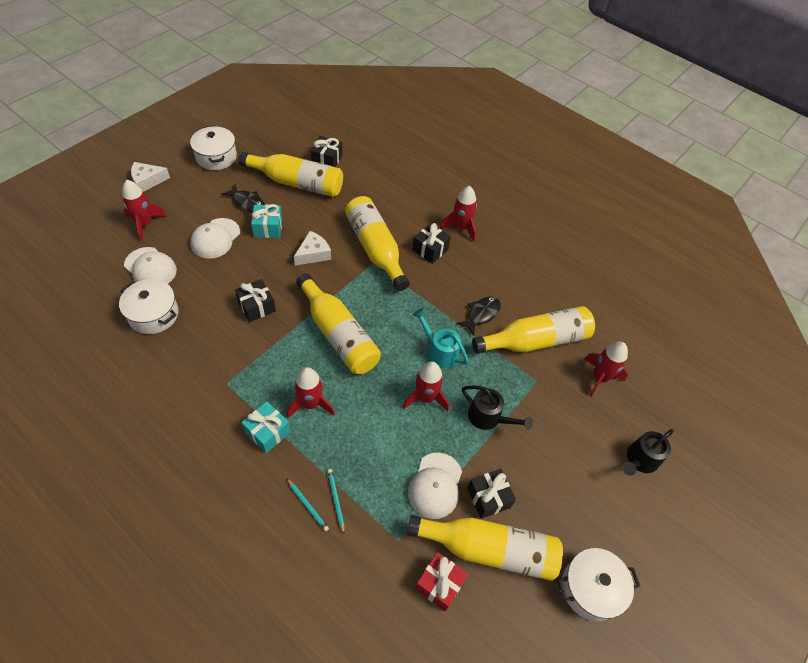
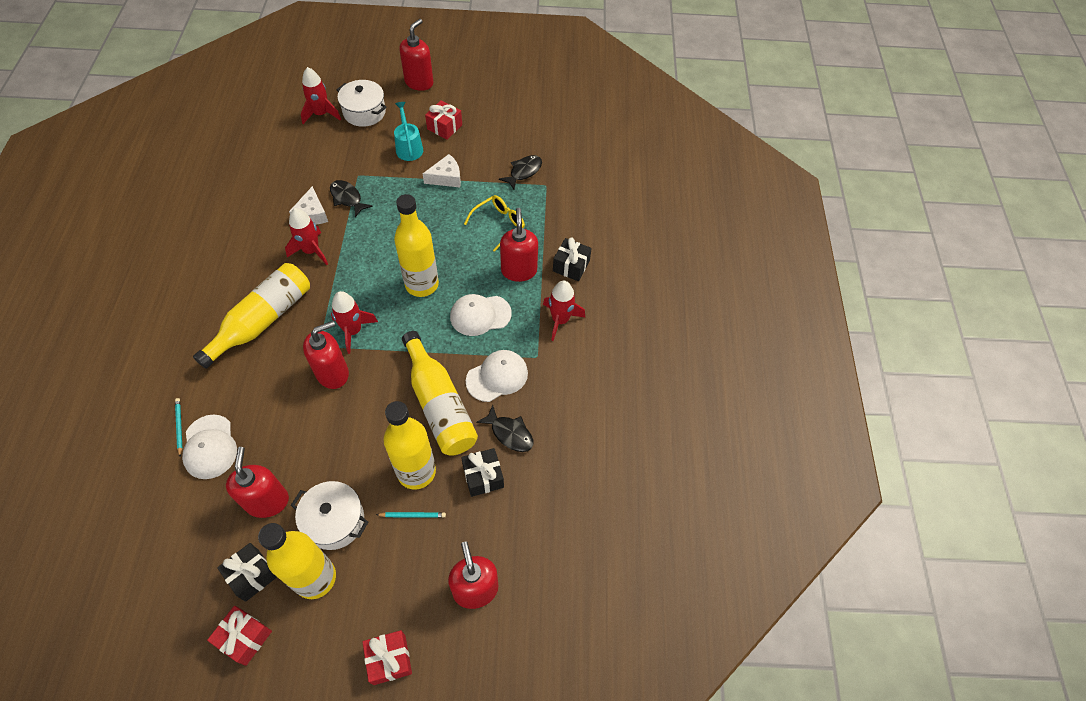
black fish: 2 -> 3
black gift: 4 -> 3
black watering can: 2 -> 0
red gift: 1 -> 3
red rocket: 5 -> 4
red soap dispenser: 0 -> 5
turquoise gift: 2 -> 0
white pot: 3 -> 2
yellow glasses: 0 -> 1

